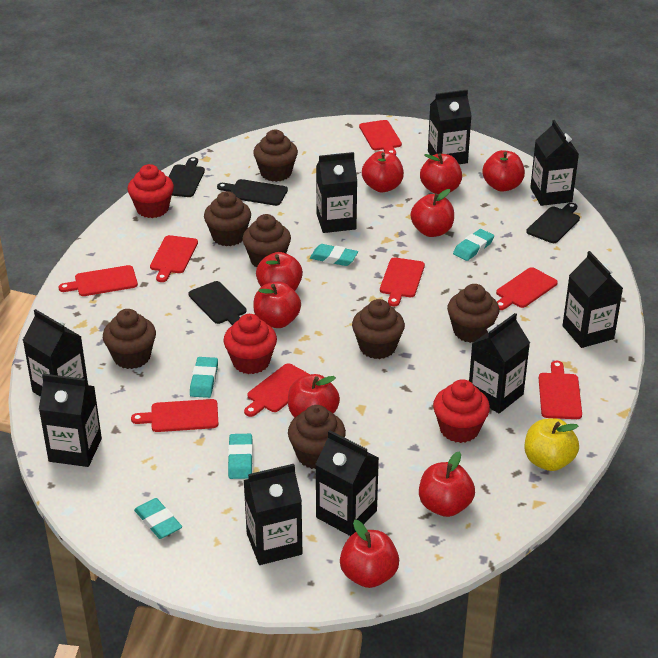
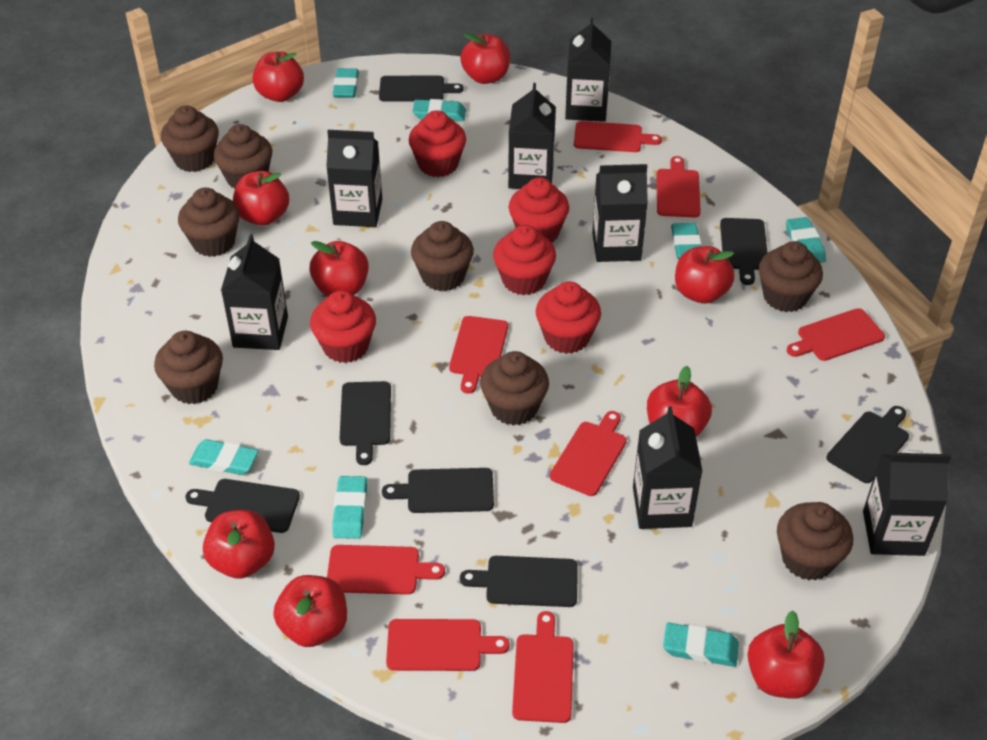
black carton: 9 -> 7
black cutting board: 4 -> 7
brown cupcake: 7 -> 8
red cupcake: 3 -> 5
turquoise eraser: 5 -> 7
yellow apple: 1 -> 0

